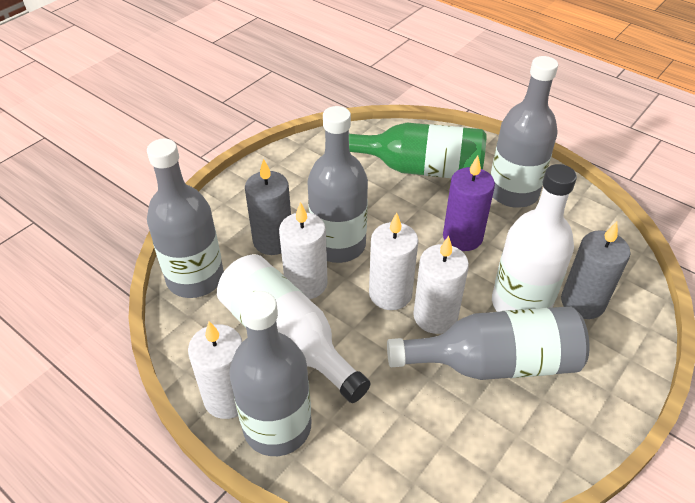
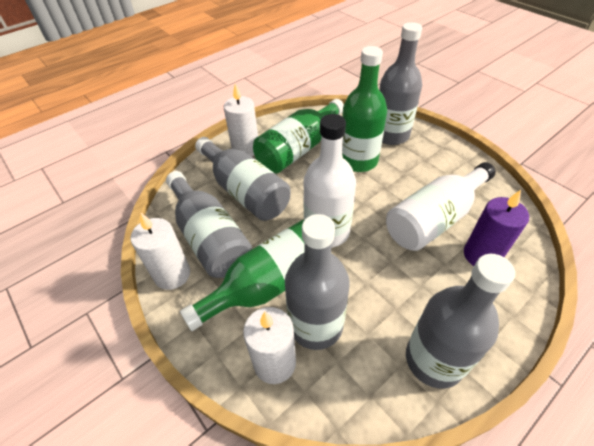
green bottle: 1 -> 3
grey candle: 2 -> 0
white candle: 4 -> 3

